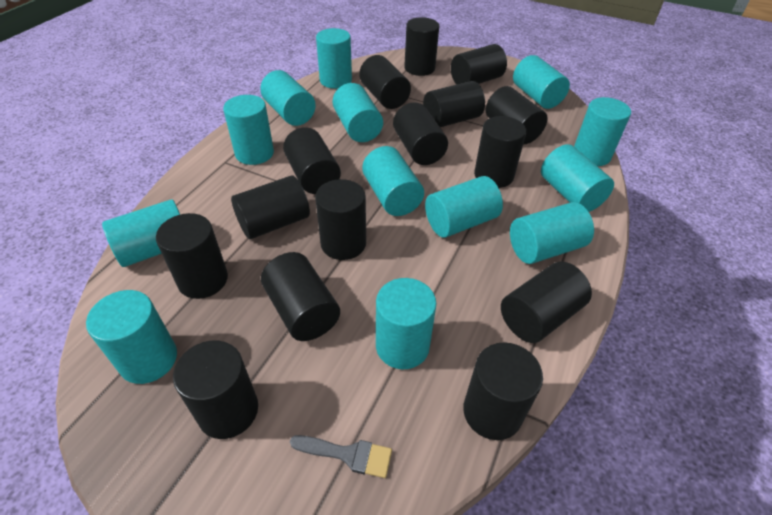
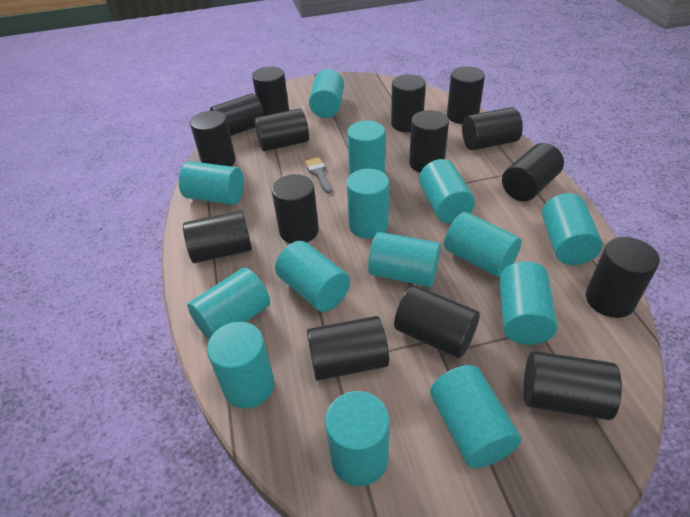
turquoise cylinder: 13 -> 14

